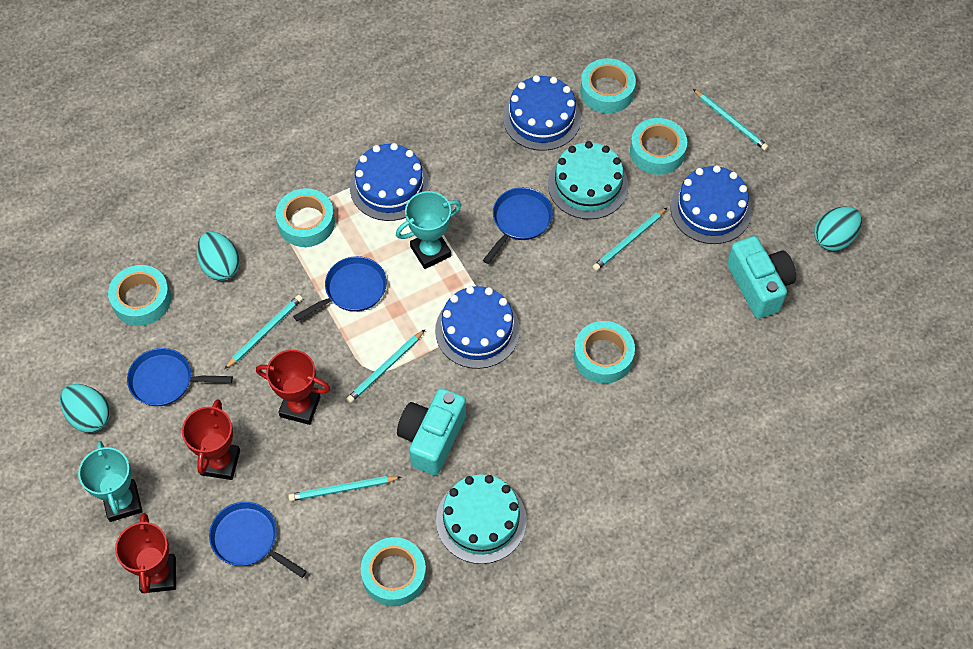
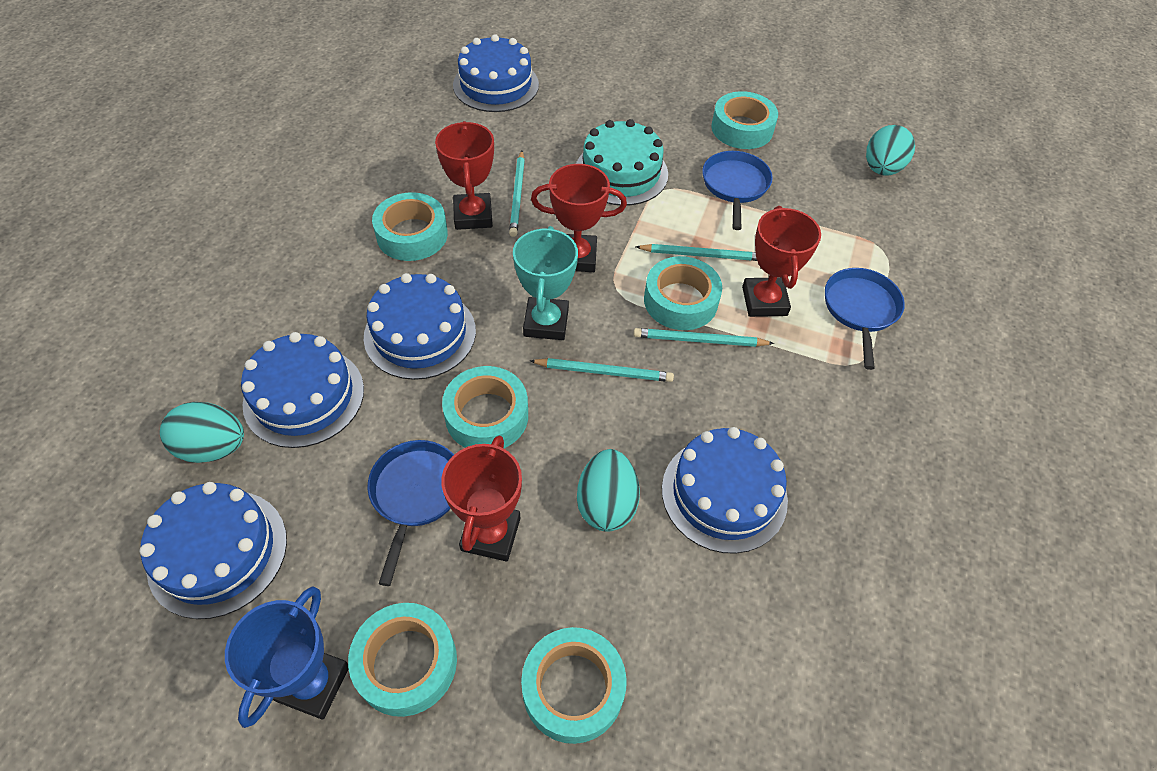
blue cake: 4 -> 5
blue pan: 4 -> 3
blue trophy: 0 -> 1
red trophy: 3 -> 4
turquoise cake: 2 -> 1
turquoise camera: 2 -> 0
turquoise pencil: 5 -> 4
turquoise trophy: 2 -> 1

